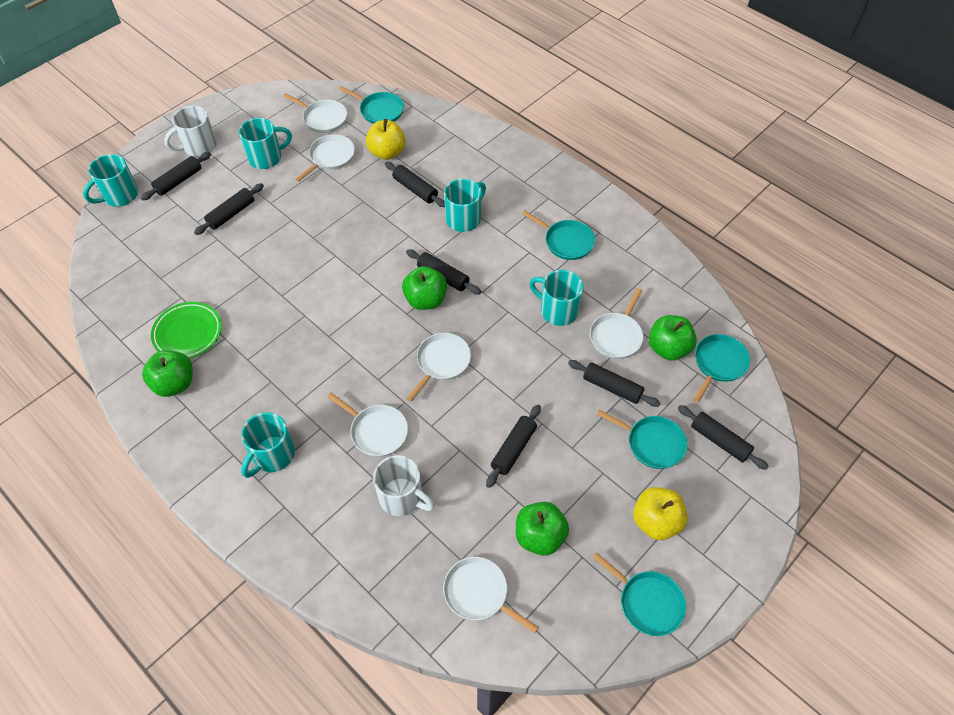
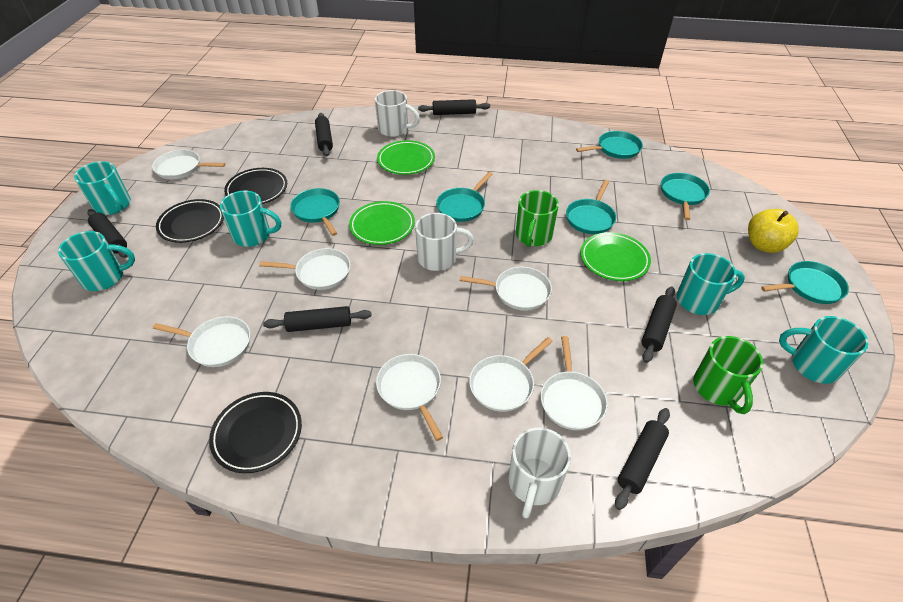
black plate: 0 -> 3
black rolling pin: 7 -> 6
green apple: 4 -> 0
green mug: 0 -> 2
green plate: 1 -> 3
turquoise pan: 5 -> 6
white mug: 2 -> 3
white pan: 6 -> 7
yellow apple: 2 -> 1

